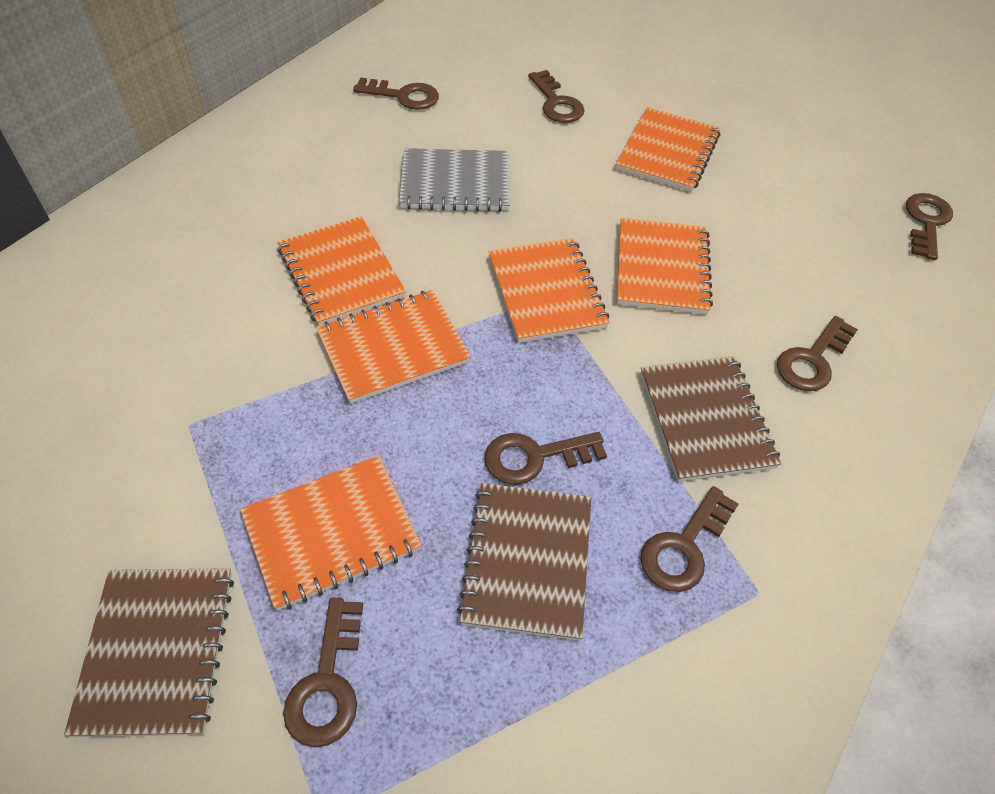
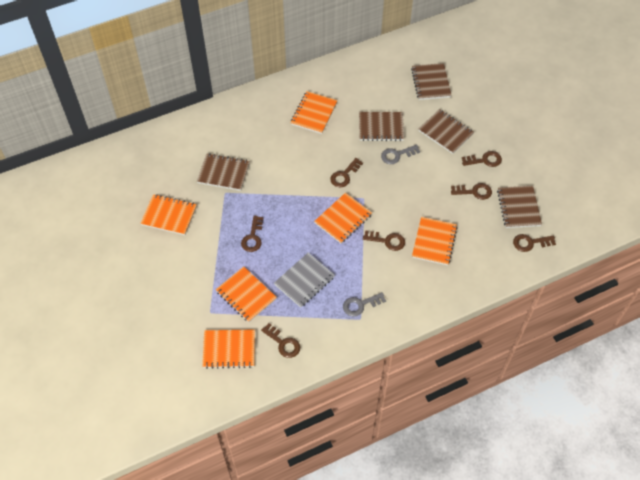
brown notebook: 3 -> 5
grey key: 0 -> 2

